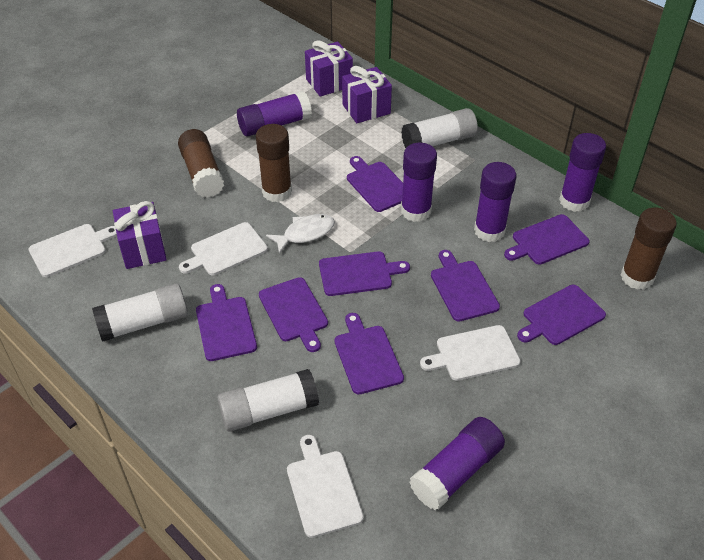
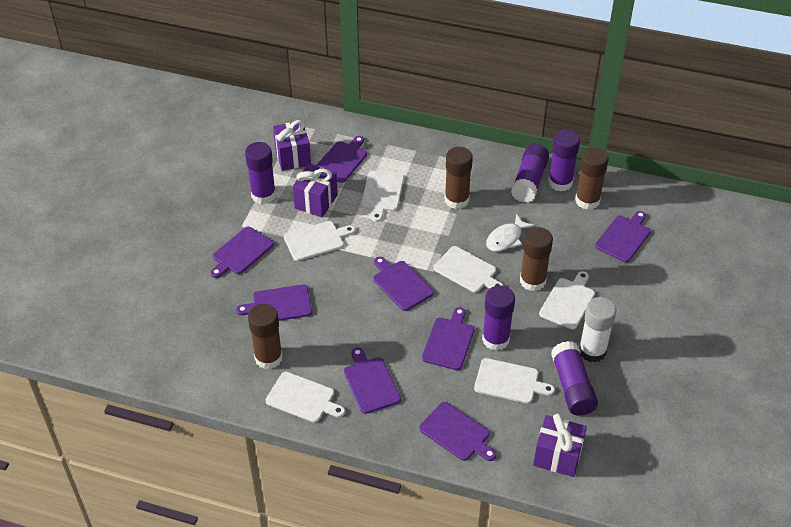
brown glue stick: 3 -> 4
white cutting board: 4 -> 6
white glue stick: 3 -> 1

